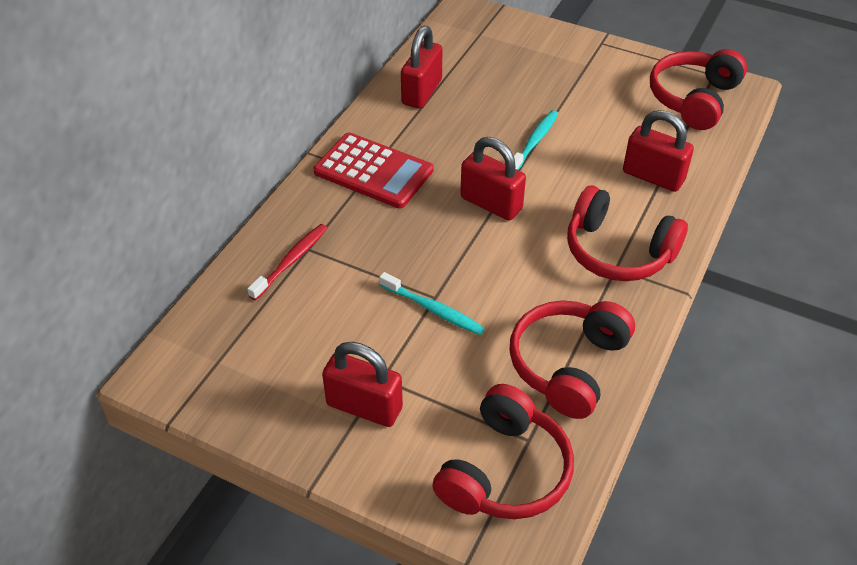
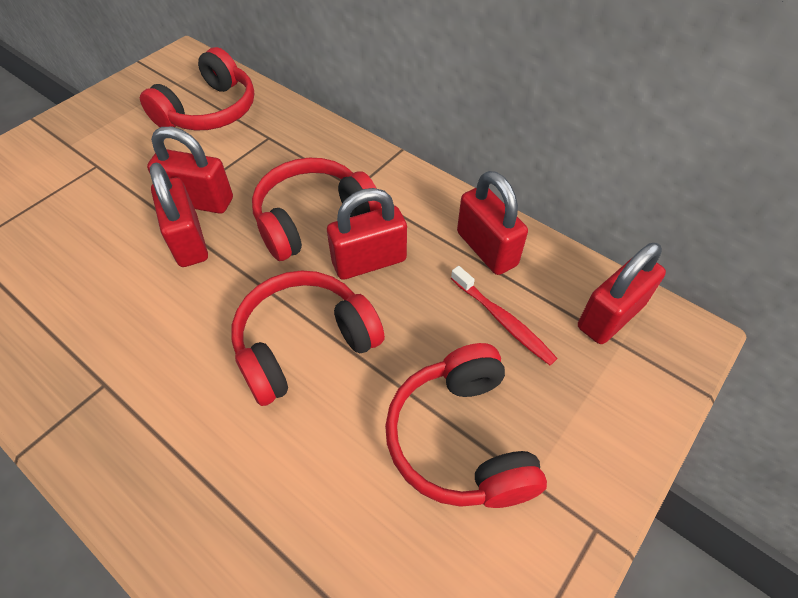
red calculator: 1 -> 0
red padlock: 4 -> 5
turquoise toothbrush: 2 -> 0

